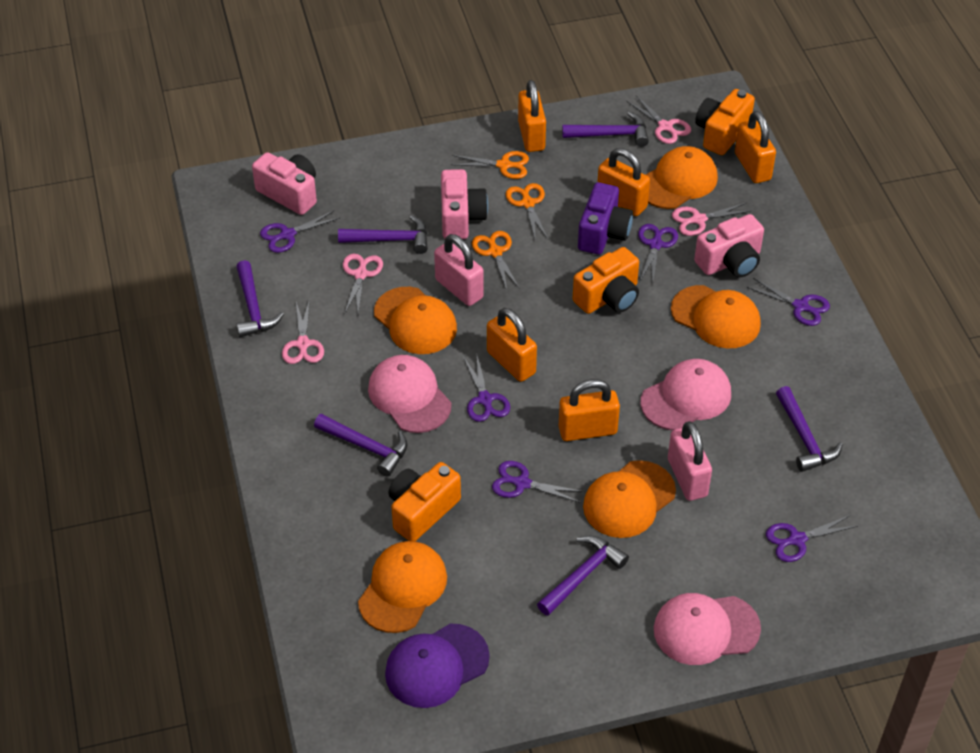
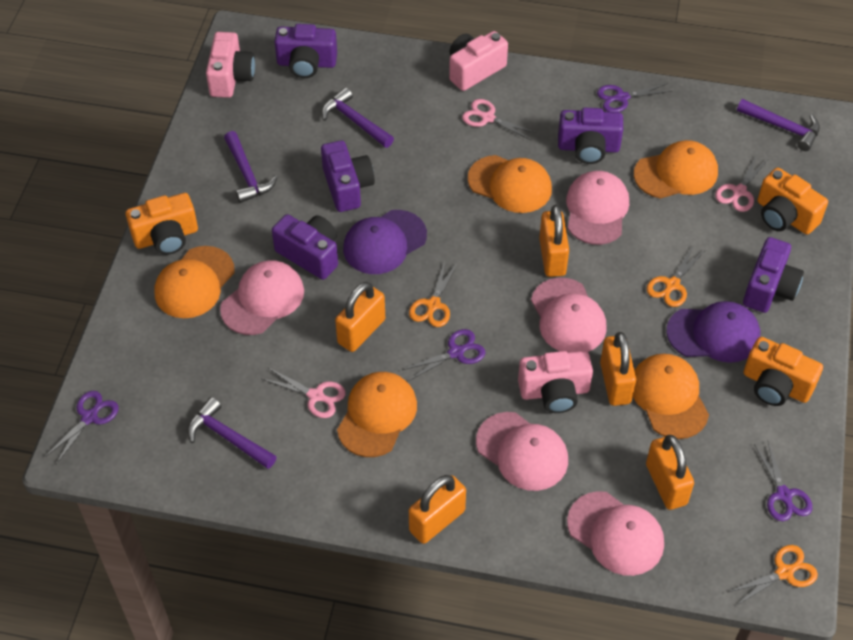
pink cap: 3 -> 5
pink padlock: 2 -> 0
pink scissors: 4 -> 3
purple camera: 1 -> 5
purple cap: 1 -> 2
purple hammer: 6 -> 4
purple scissors: 6 -> 4

